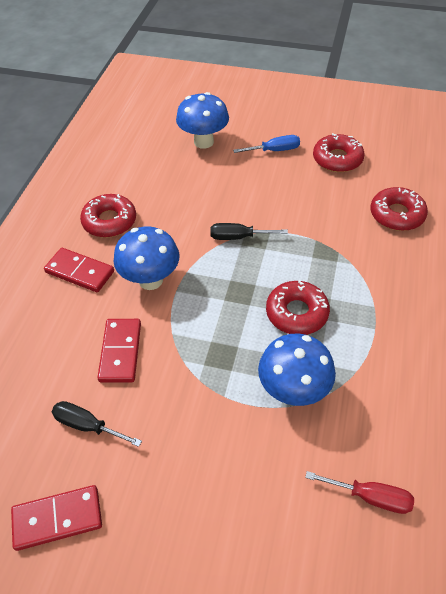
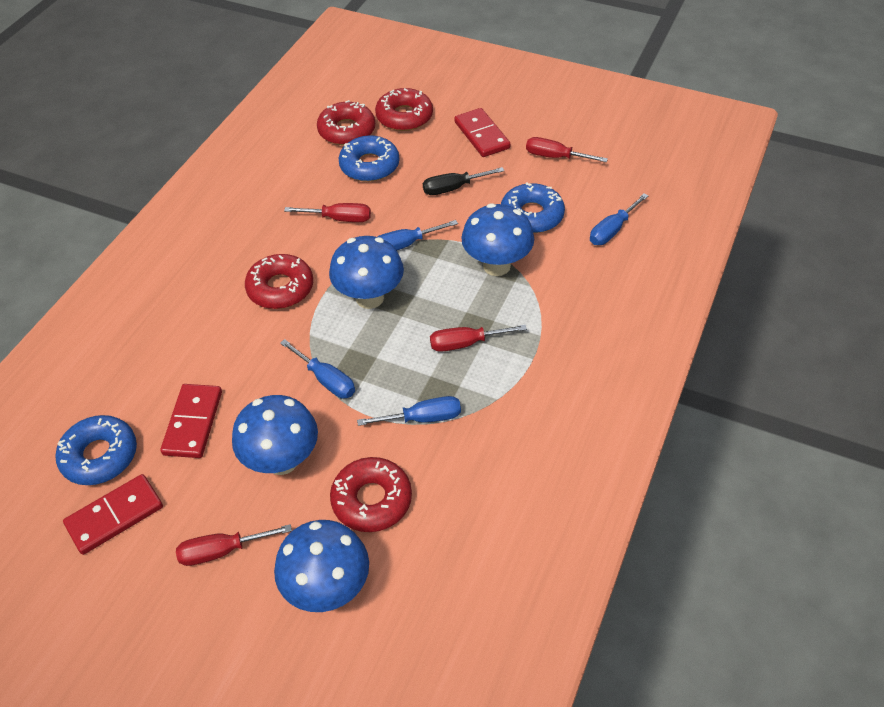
black screwdriver: 2 -> 1
blue donut: 0 -> 3
blue mushroom: 3 -> 4
blue screwdriver: 1 -> 4
red screwdriver: 1 -> 4

